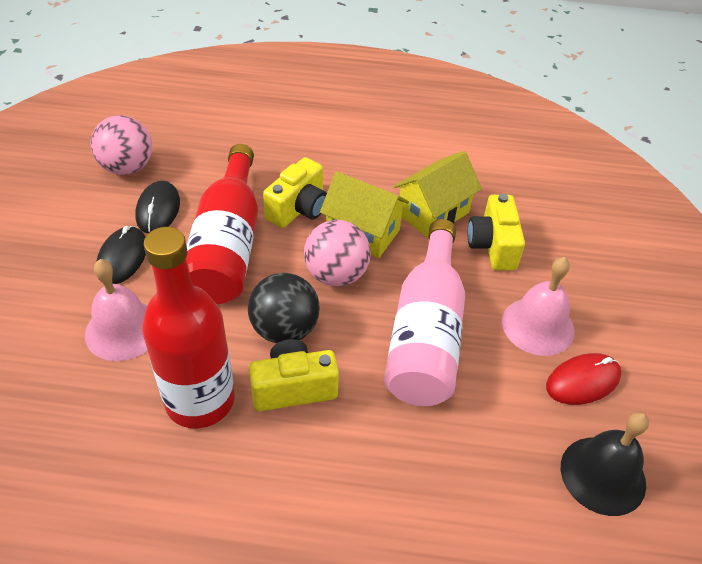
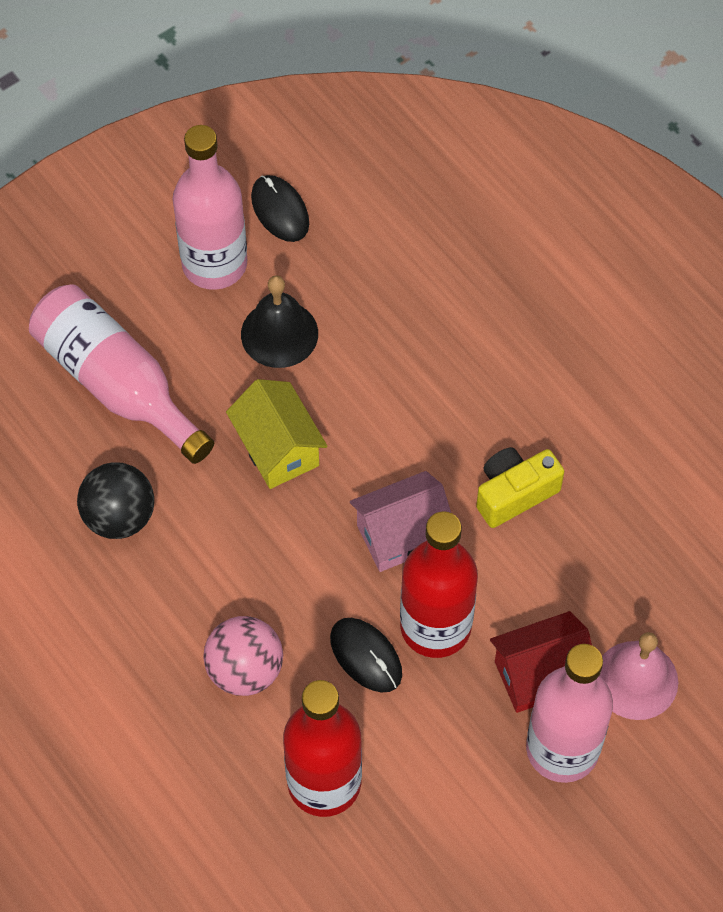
pink ball: 2 -> 1
pink bell: 2 -> 1
pink bottle: 1 -> 3
pink house: 0 -> 1
red house: 0 -> 1
red mouse: 1 -> 0
yellow camera: 3 -> 1
yellow house: 2 -> 1

